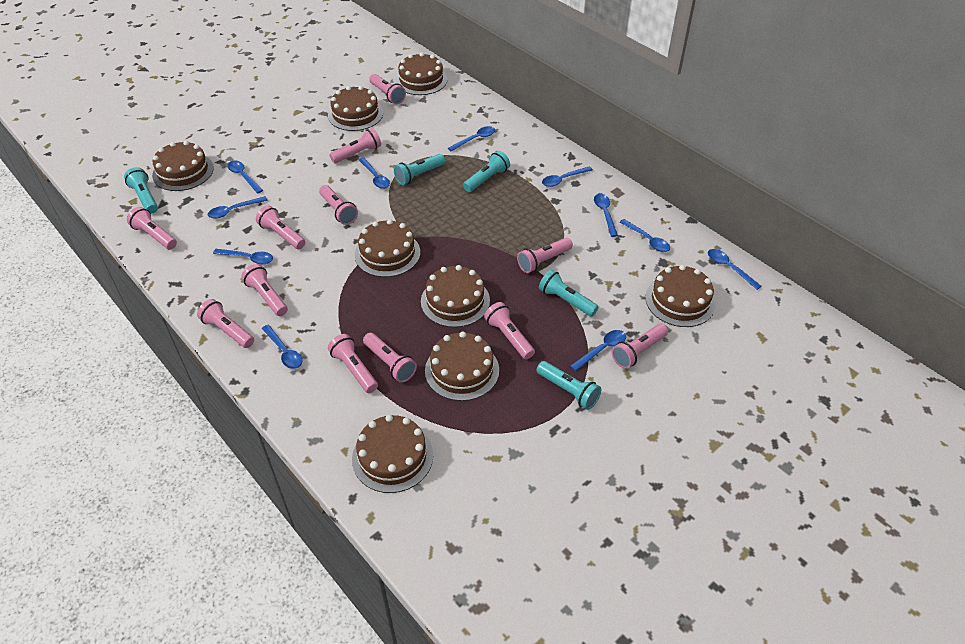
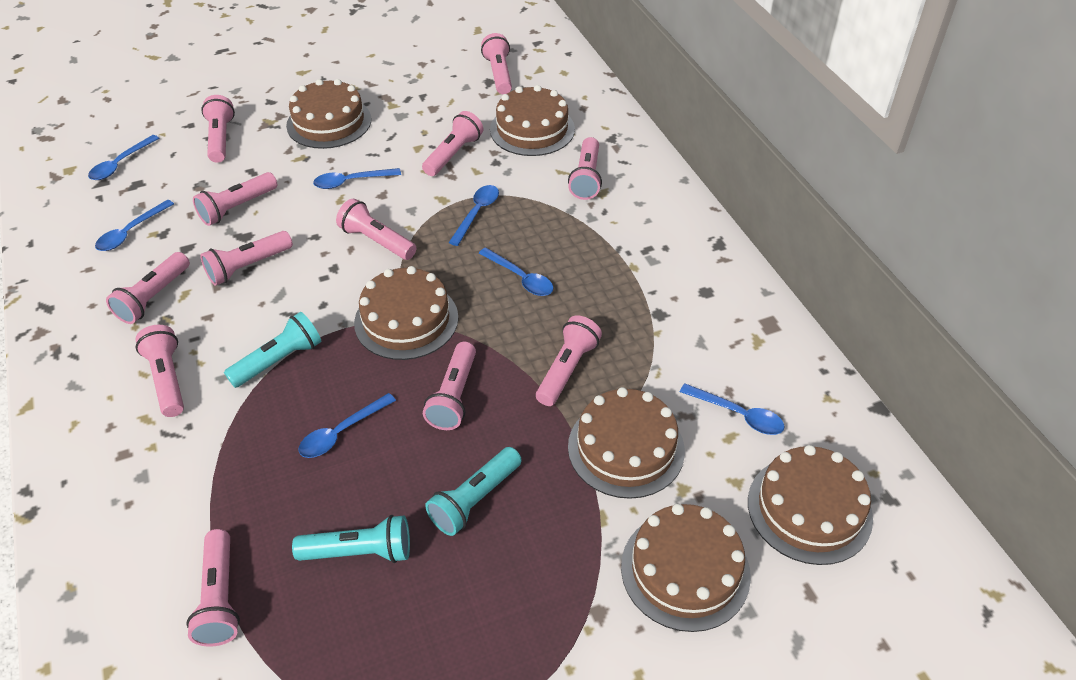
blue spoon: 11 -> 7
brown cake: 8 -> 6
turquoise flashlight: 5 -> 3

